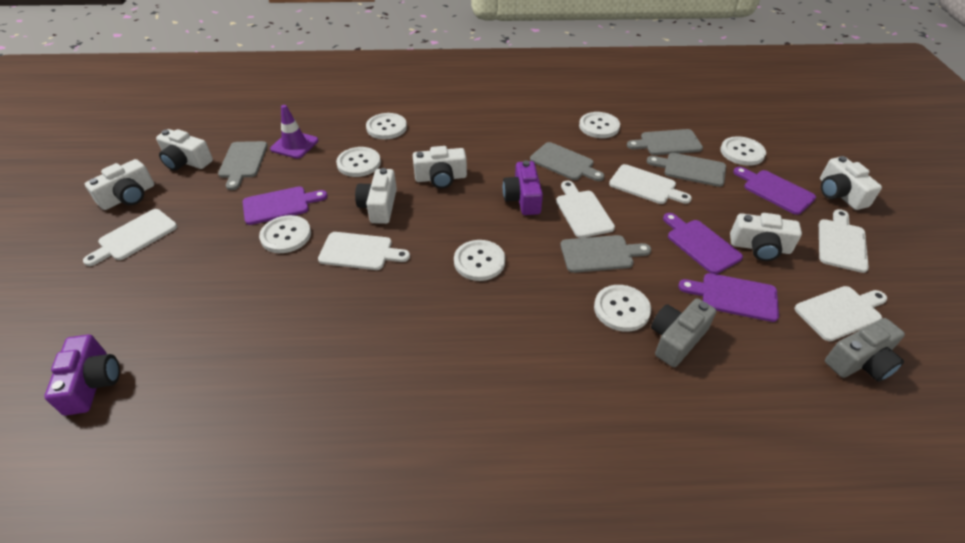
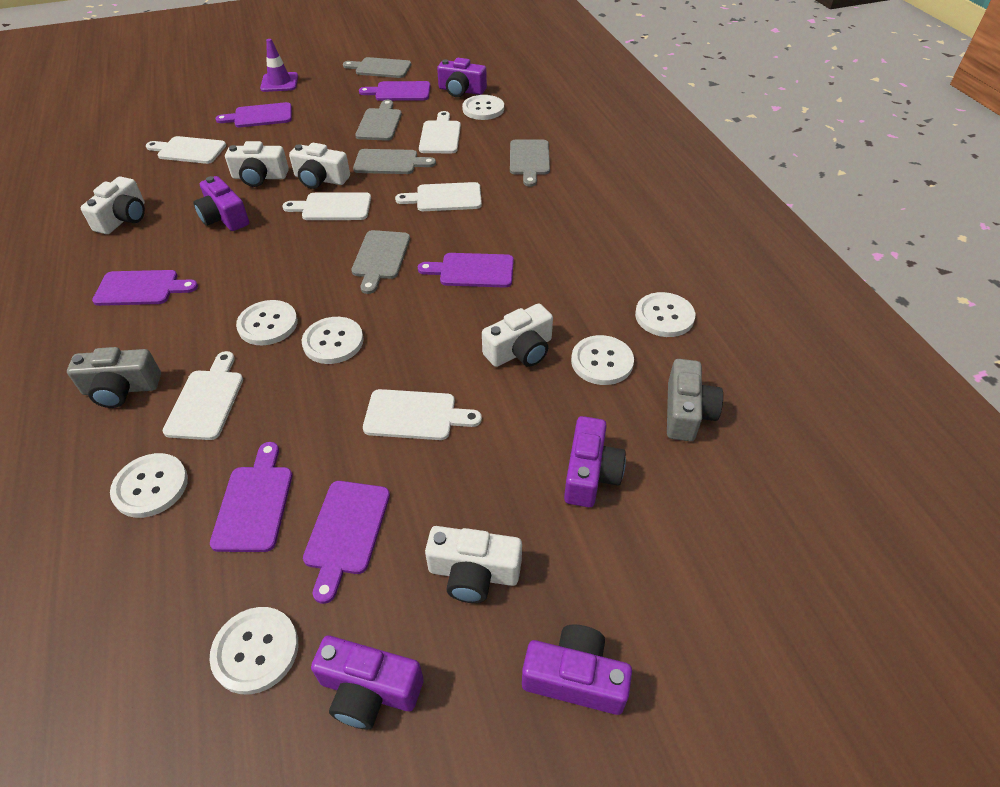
purple camera: 2 -> 5
purple cutting board: 4 -> 6
white camera: 6 -> 5

